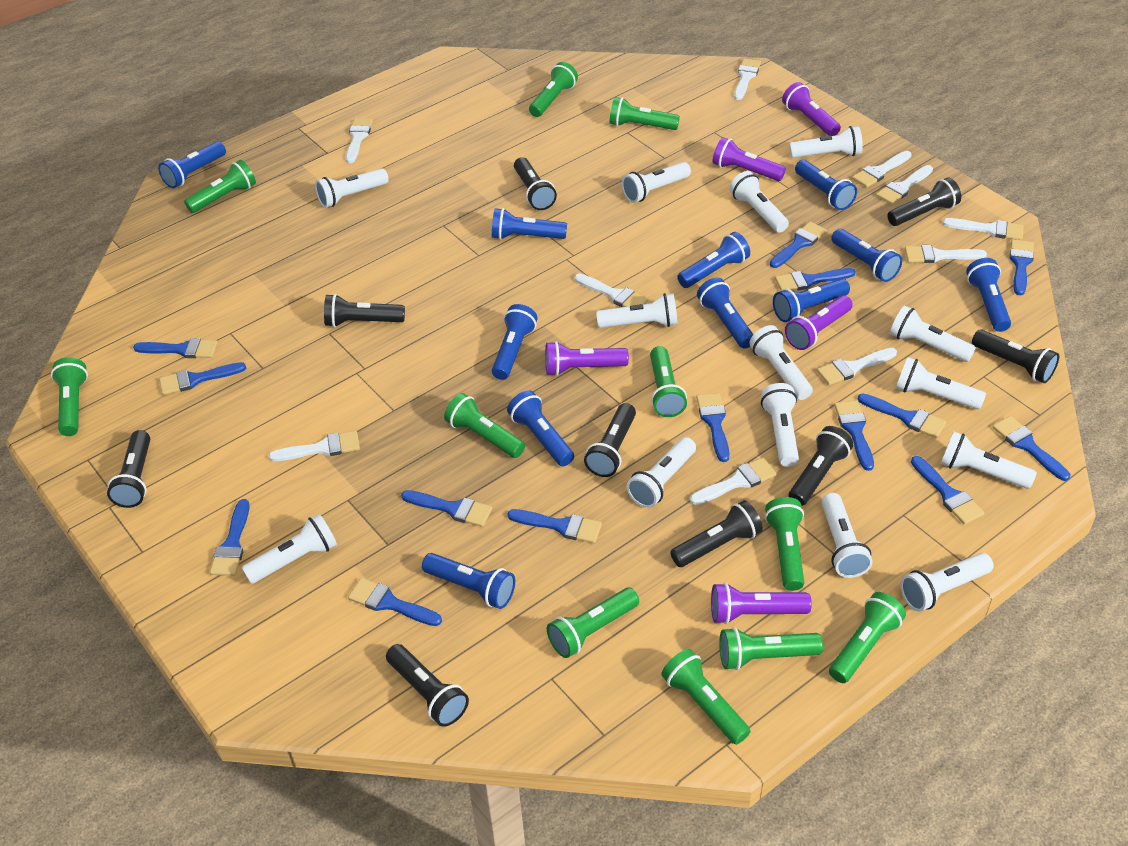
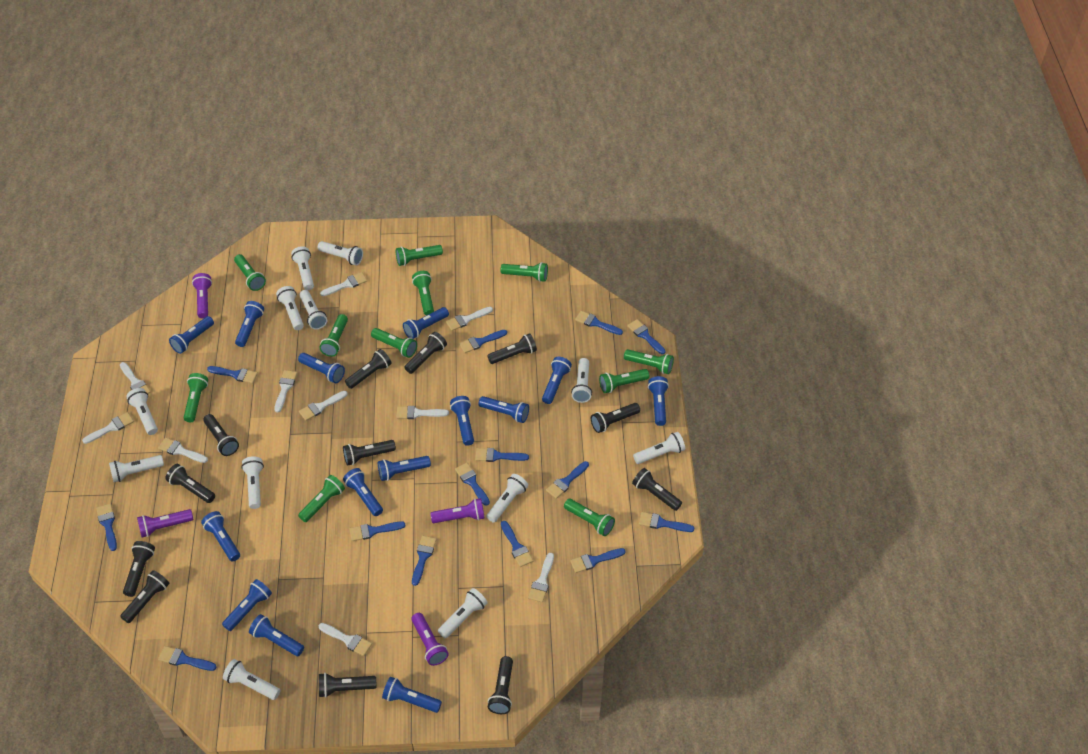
black flashlight: 9 -> 12
blue flashlight: 11 -> 14
purple flashlight: 5 -> 4
white flashlight: 14 -> 12

